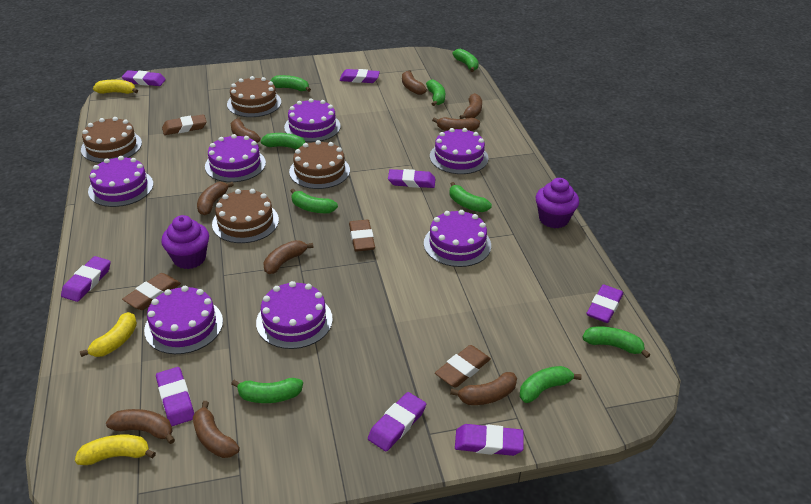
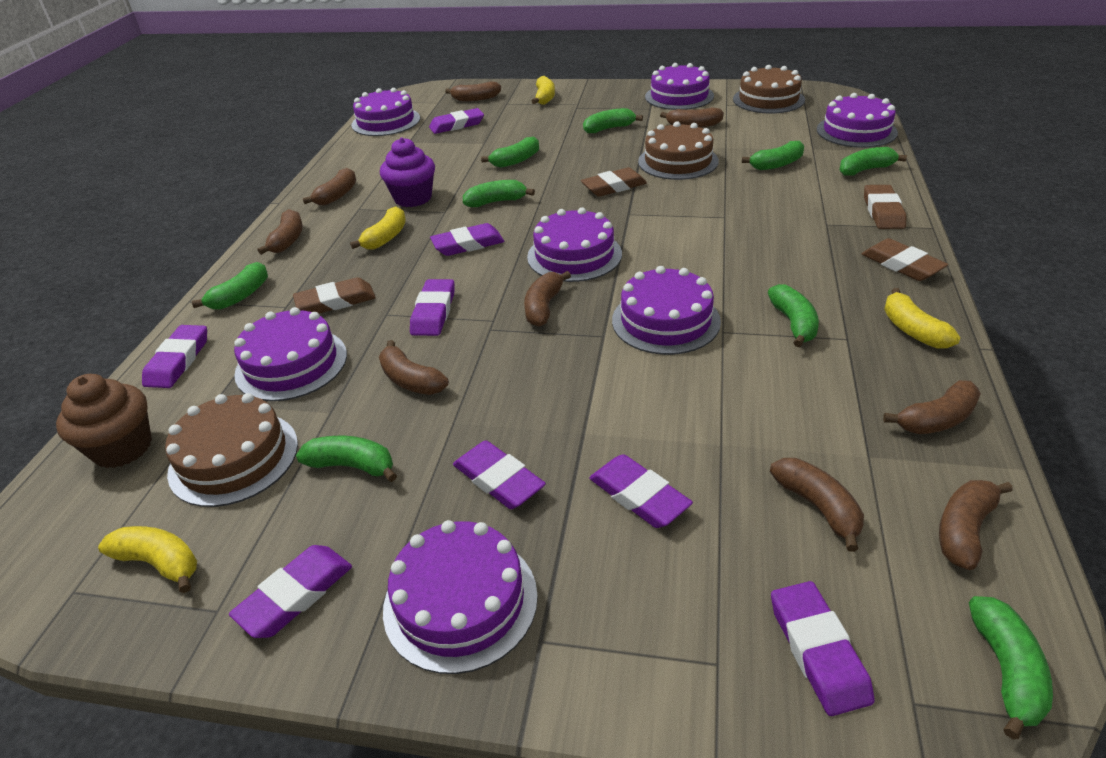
brown cake: 4 -> 3
brown cupcake: 0 -> 1
purple cupcake: 2 -> 1
yellow banana: 3 -> 4

